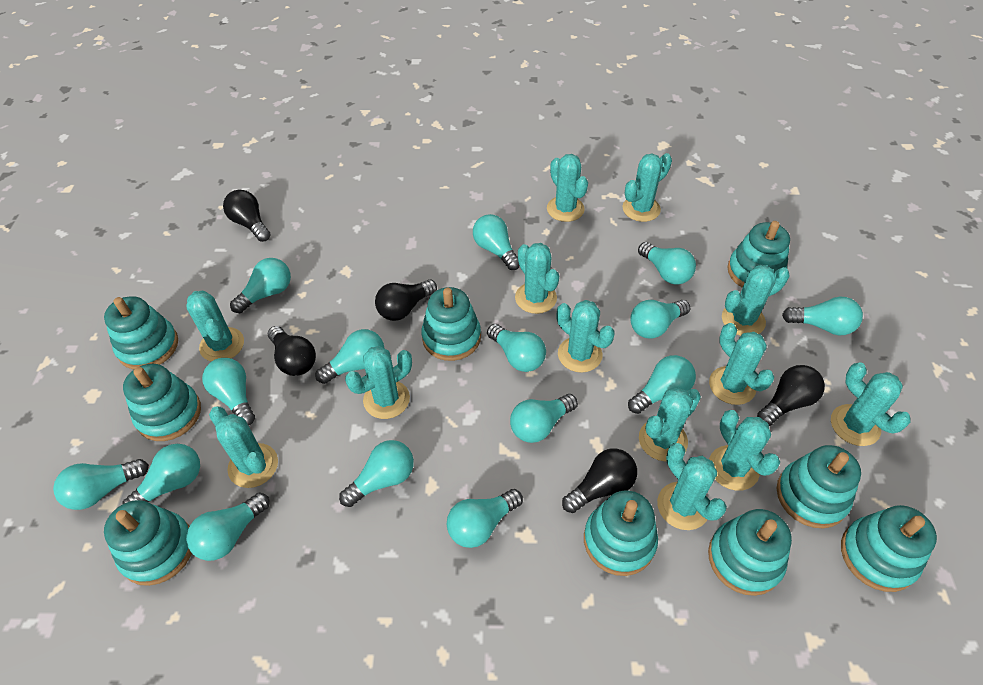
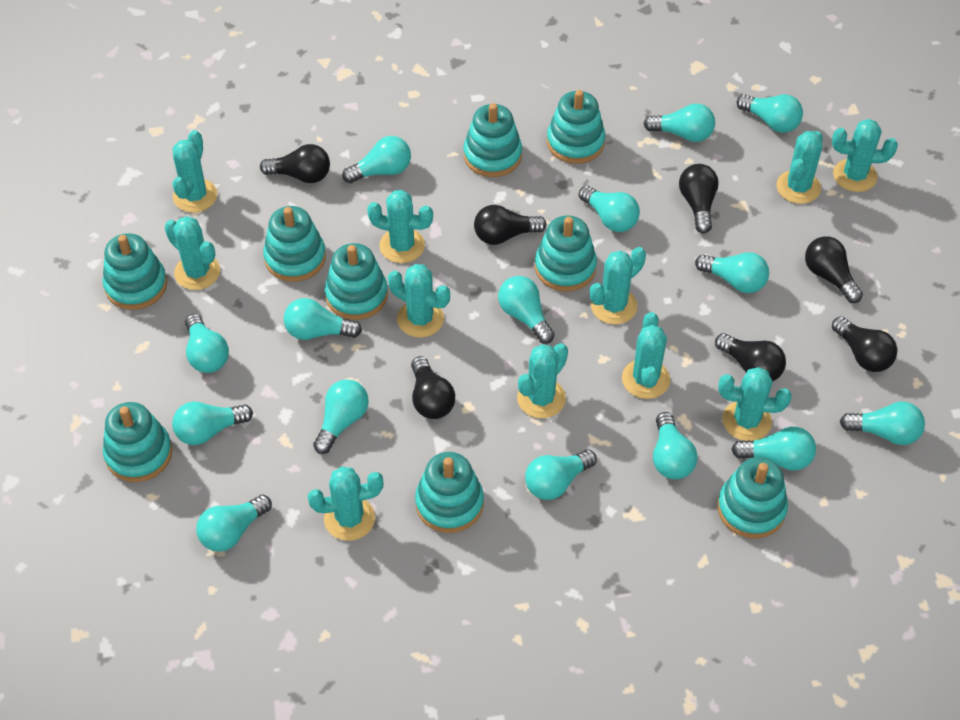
black light bulb: 5 -> 7
turquoise cactus: 13 -> 11

